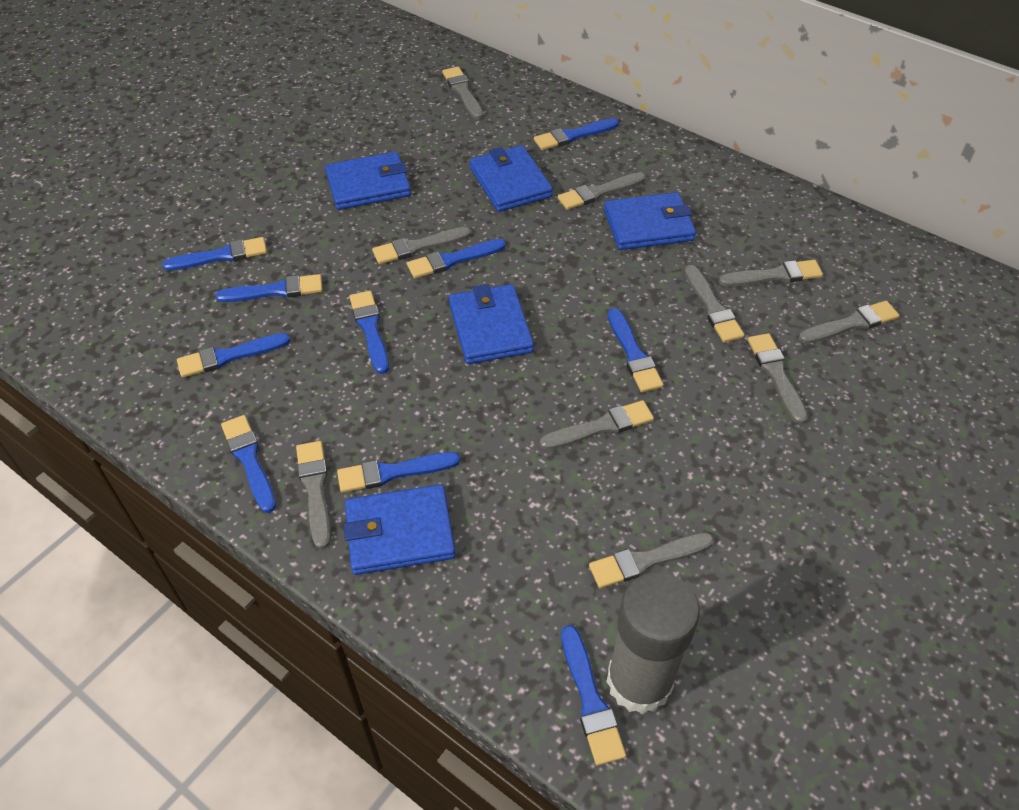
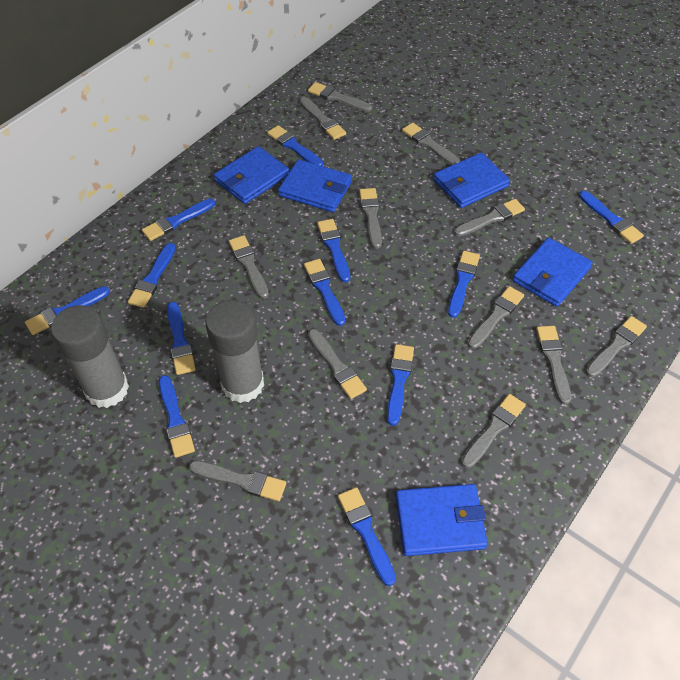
blue brush: 10 -> 12
grey brush: 10 -> 12
grey glue stick: 1 -> 2

